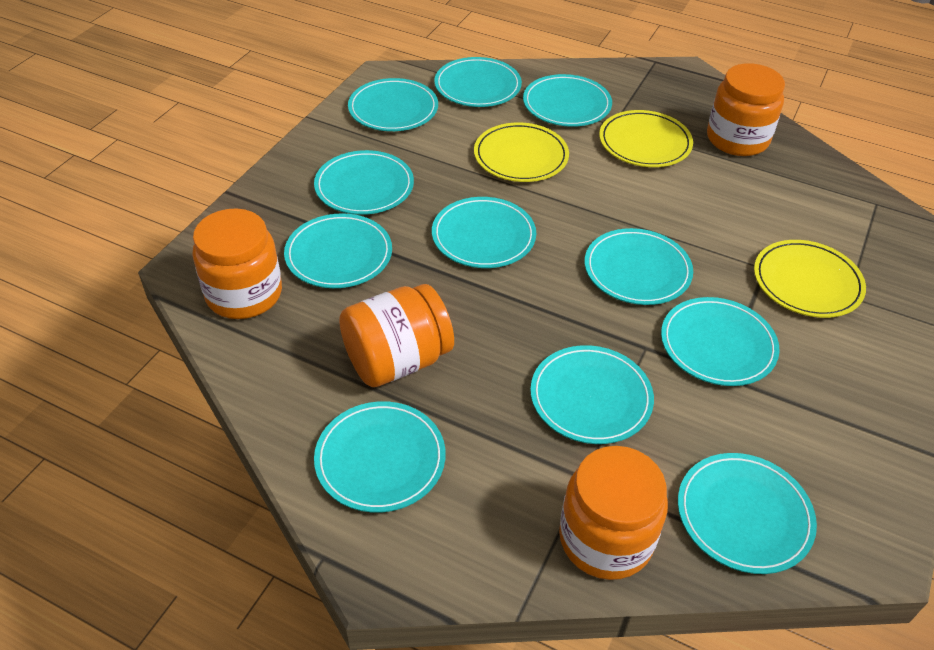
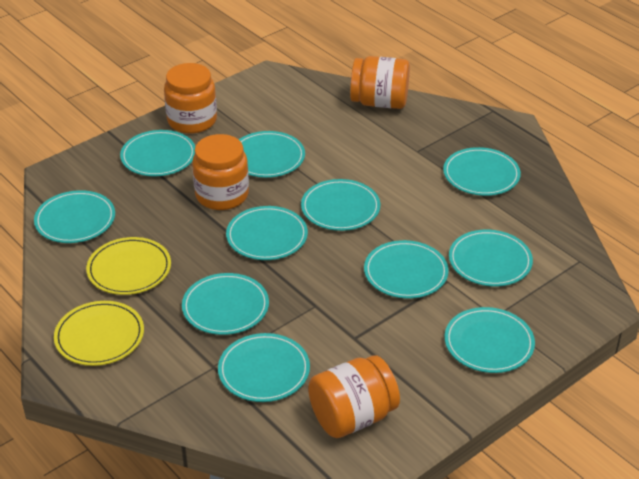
yellow plate: 3 -> 2

